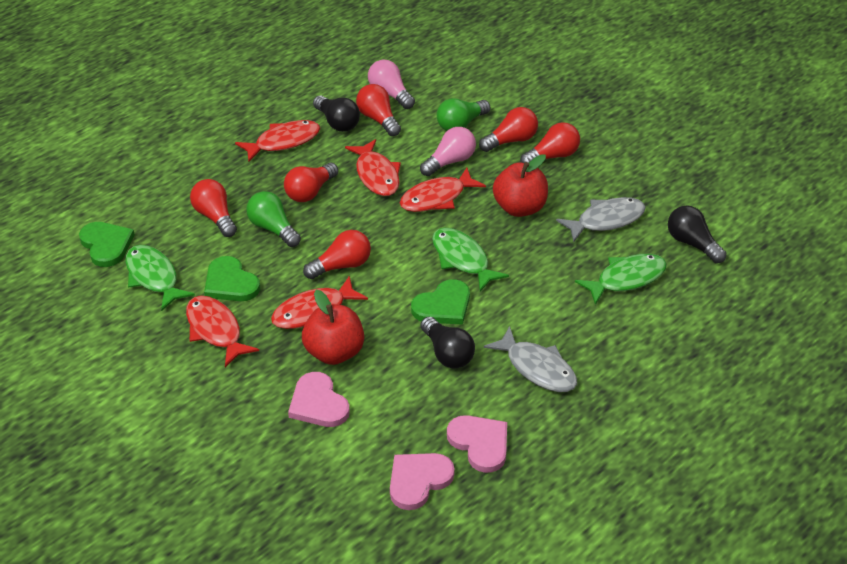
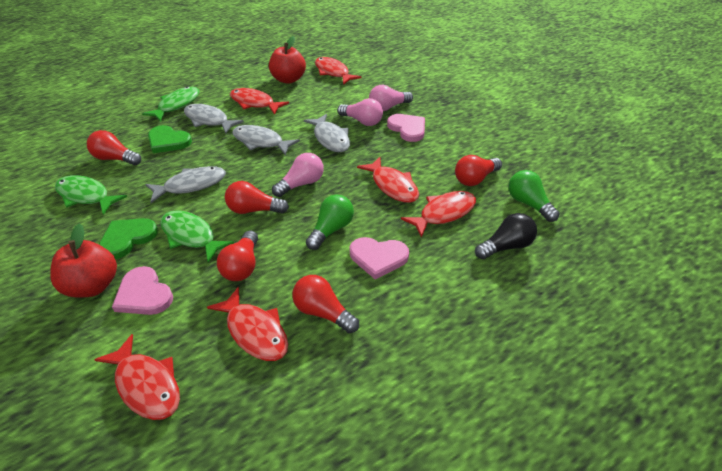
black light bulb: 3 -> 1
green heart: 3 -> 2
grey fish: 2 -> 4
pink light bulb: 2 -> 3
red fish: 5 -> 6
red light bulb: 6 -> 5

